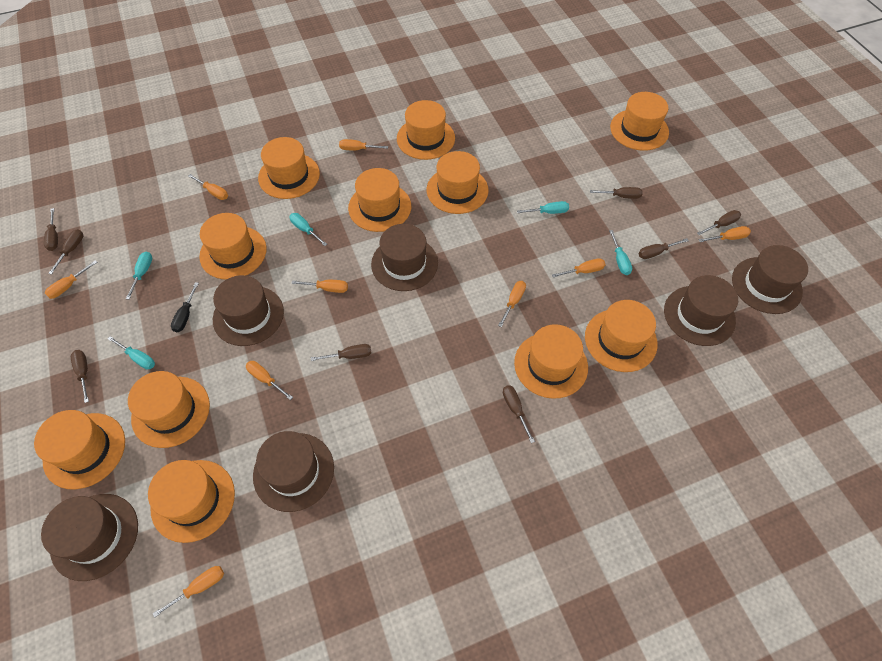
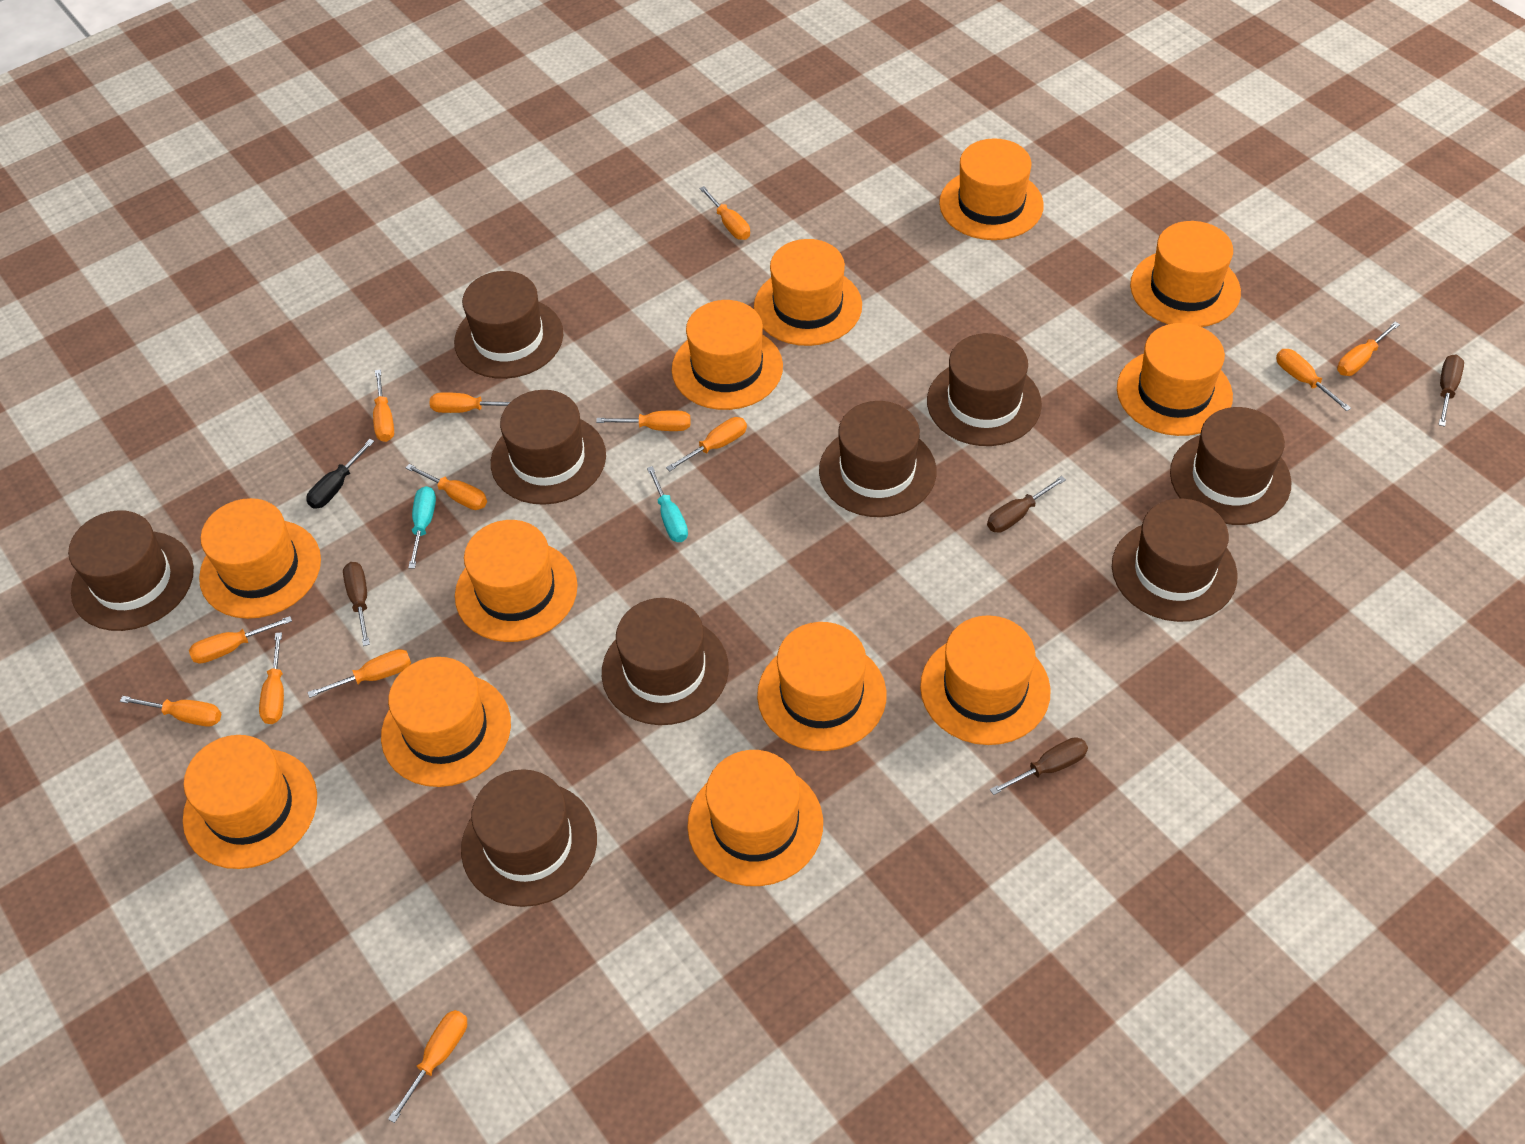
brown hat: 6 -> 9
brown screwdriver: 8 -> 4
orange hat: 11 -> 12
orange screwdriver: 9 -> 13
turquoise screwdriver: 5 -> 2

